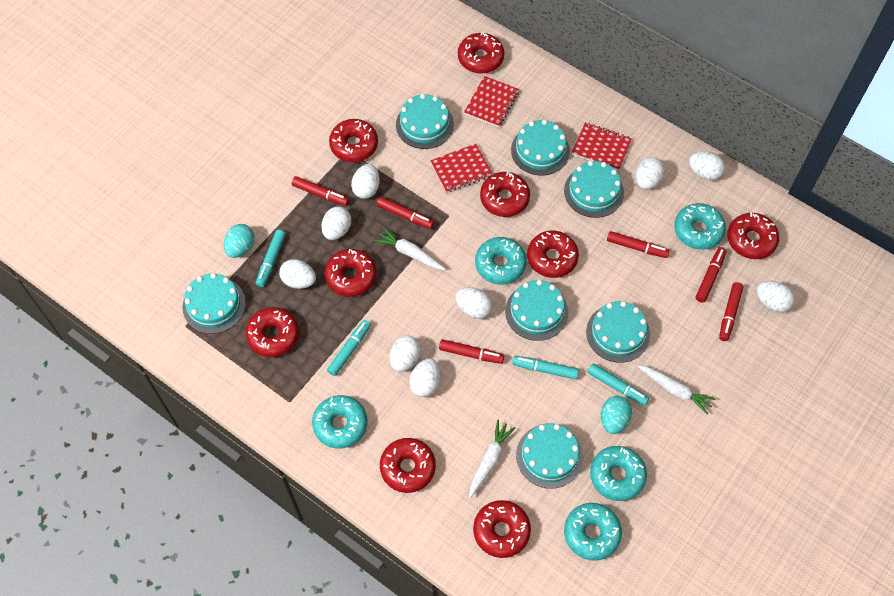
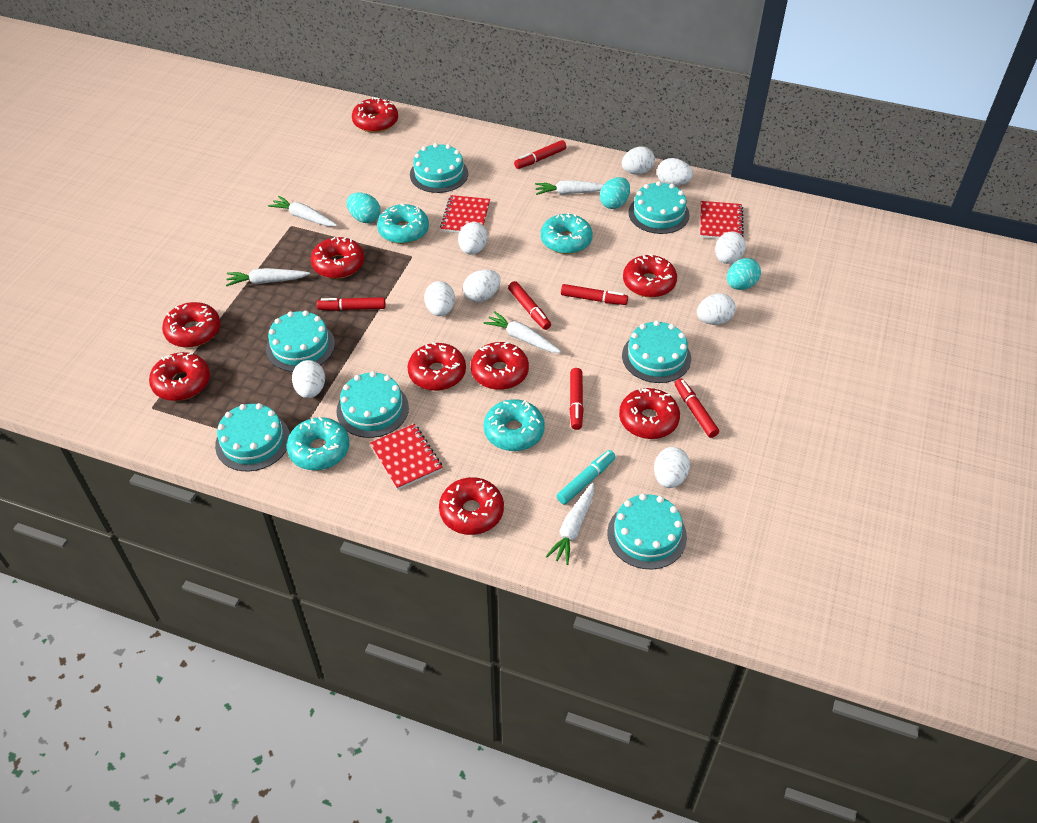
turquoise donut: 5 -> 4
turquoise egg: 2 -> 3
turquoise marker: 4 -> 1
white carrot: 3 -> 5

